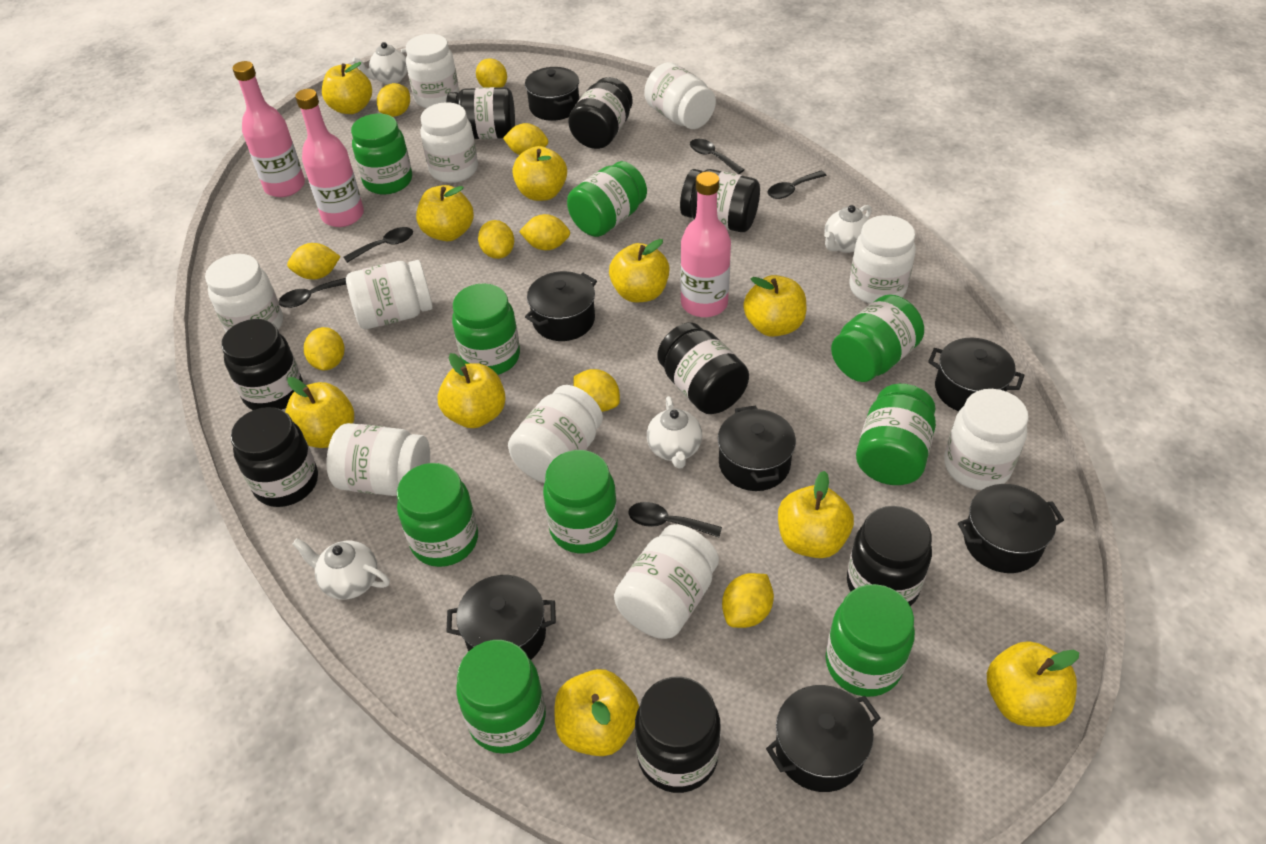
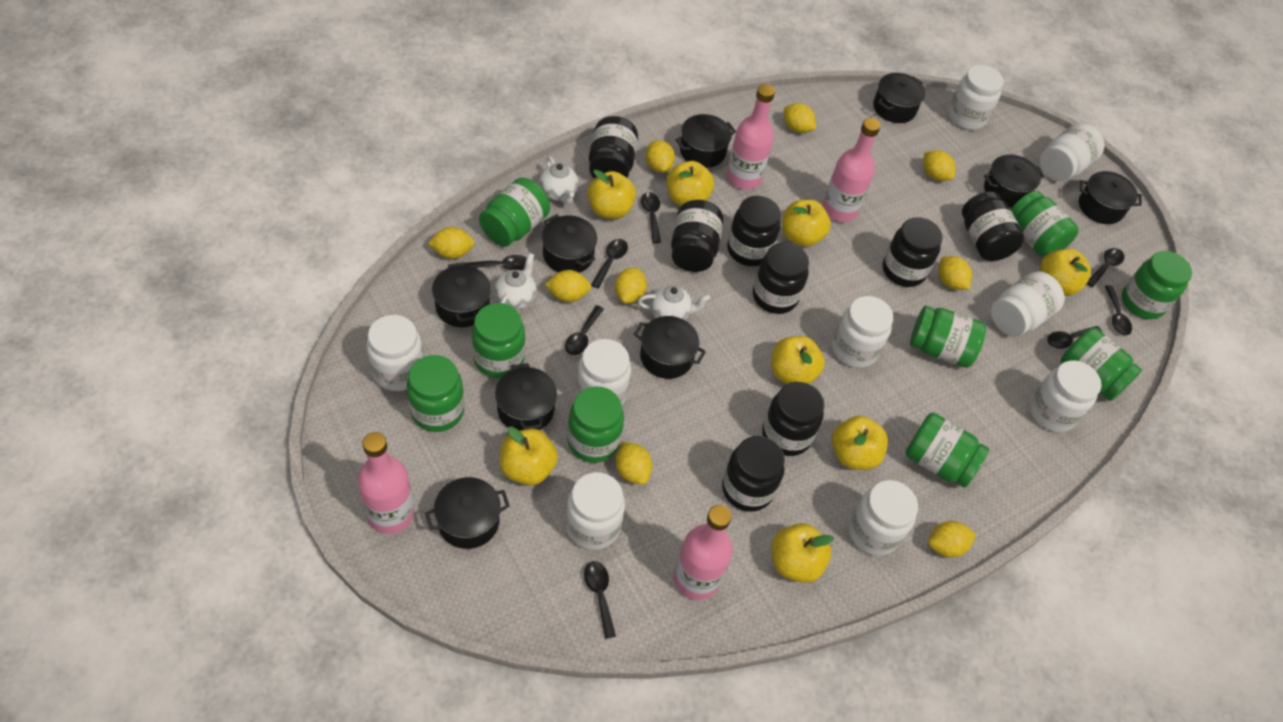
black pot: 7 -> 9
black spoon: 5 -> 8
pink bottle: 3 -> 4
white jar: 10 -> 9
white teapot: 4 -> 3
yellow apple: 10 -> 8

